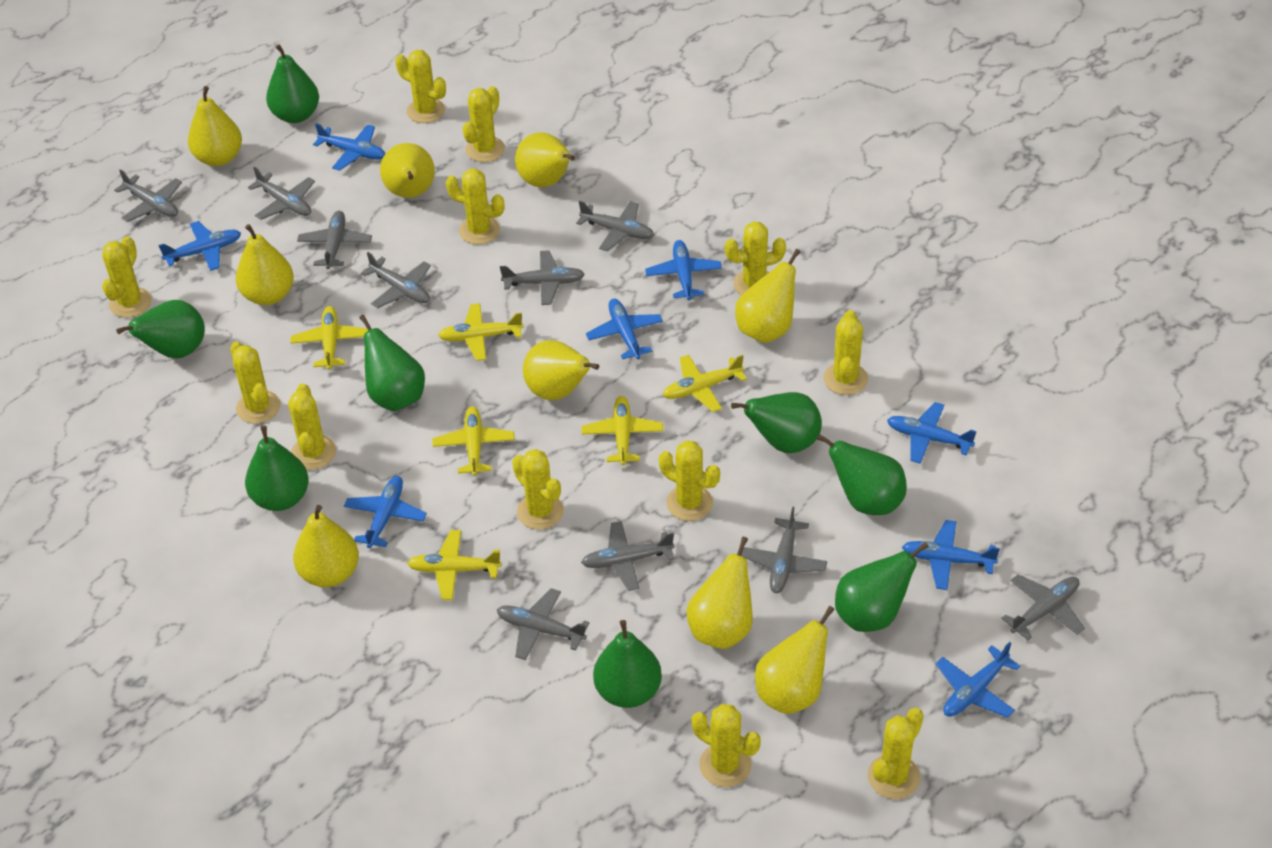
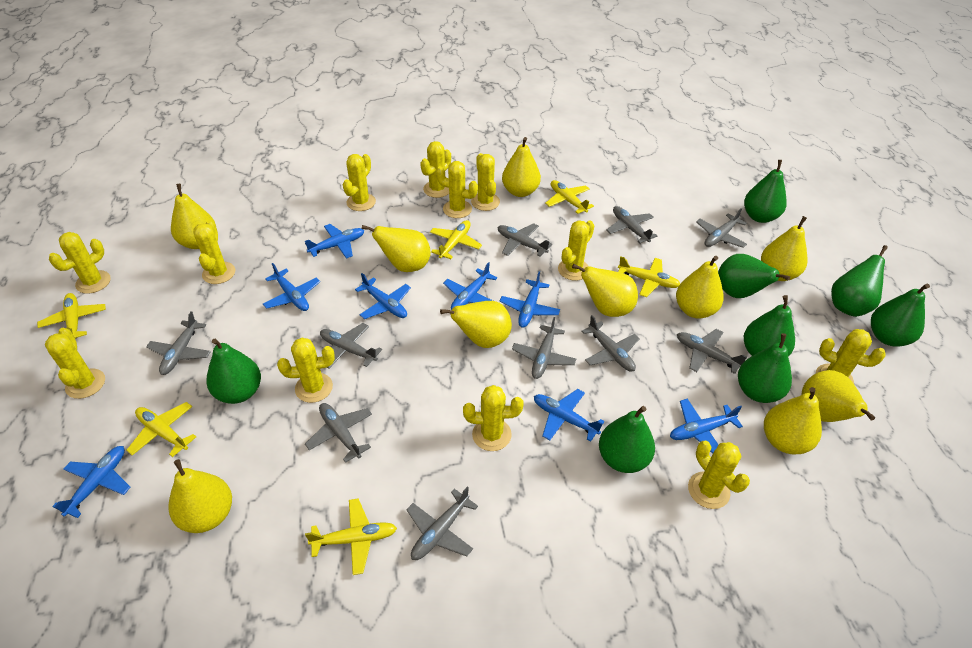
yellow pear: 9 -> 10

